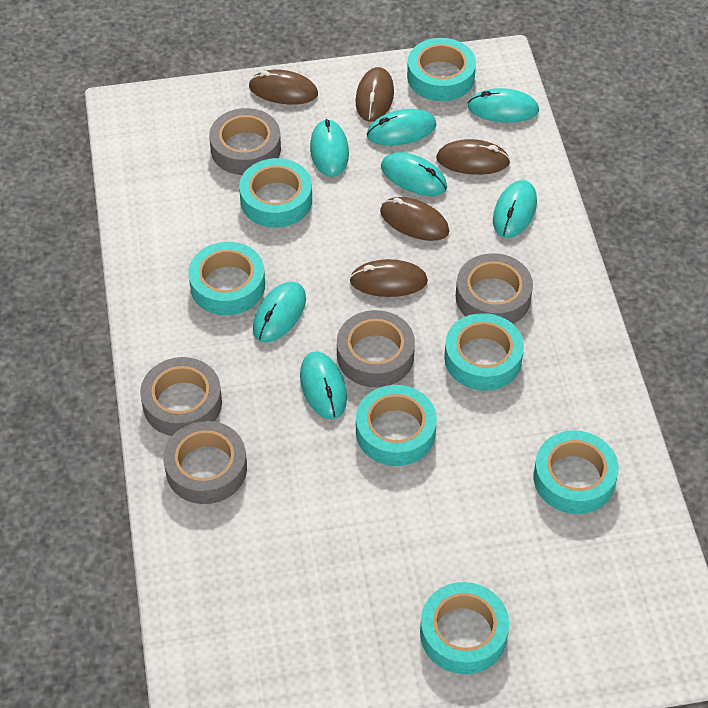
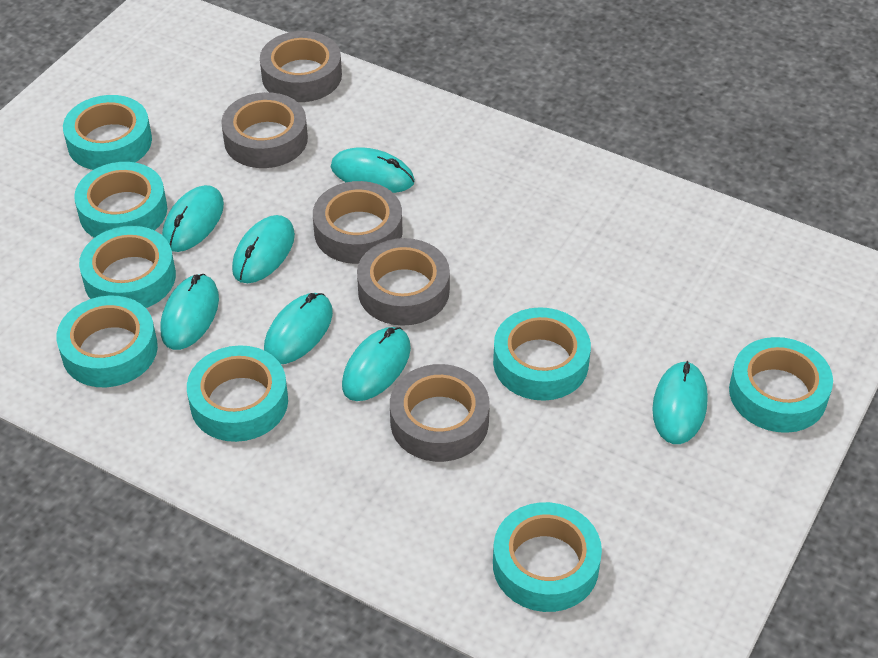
brown mouse: 5 -> 0
turquoise tape: 7 -> 8

